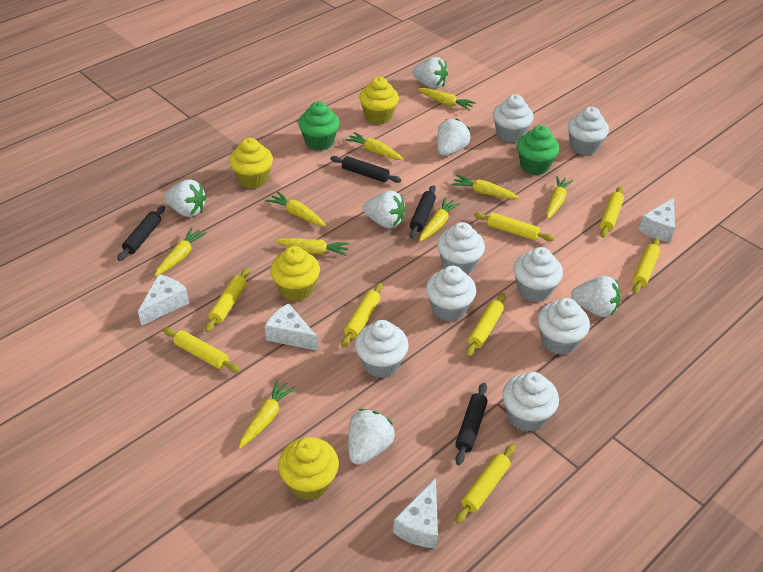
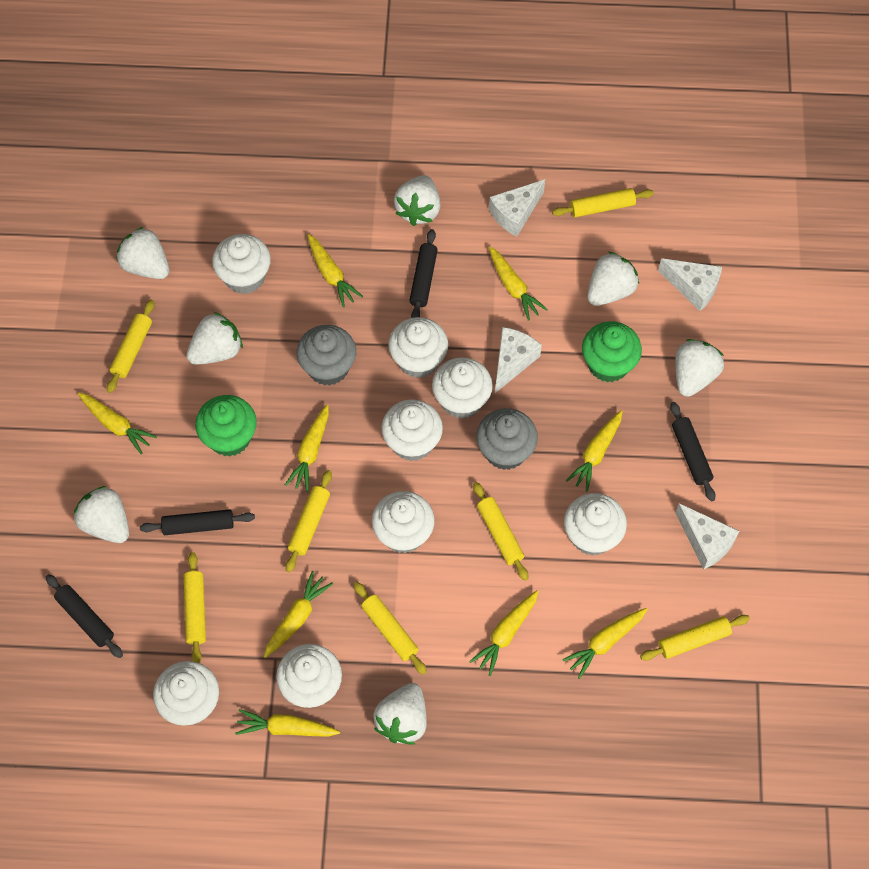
grey cupcake: 0 -> 2
white strawberry: 6 -> 7
yellow cupcake: 4 -> 0
yellow rolling pin: 8 -> 7

